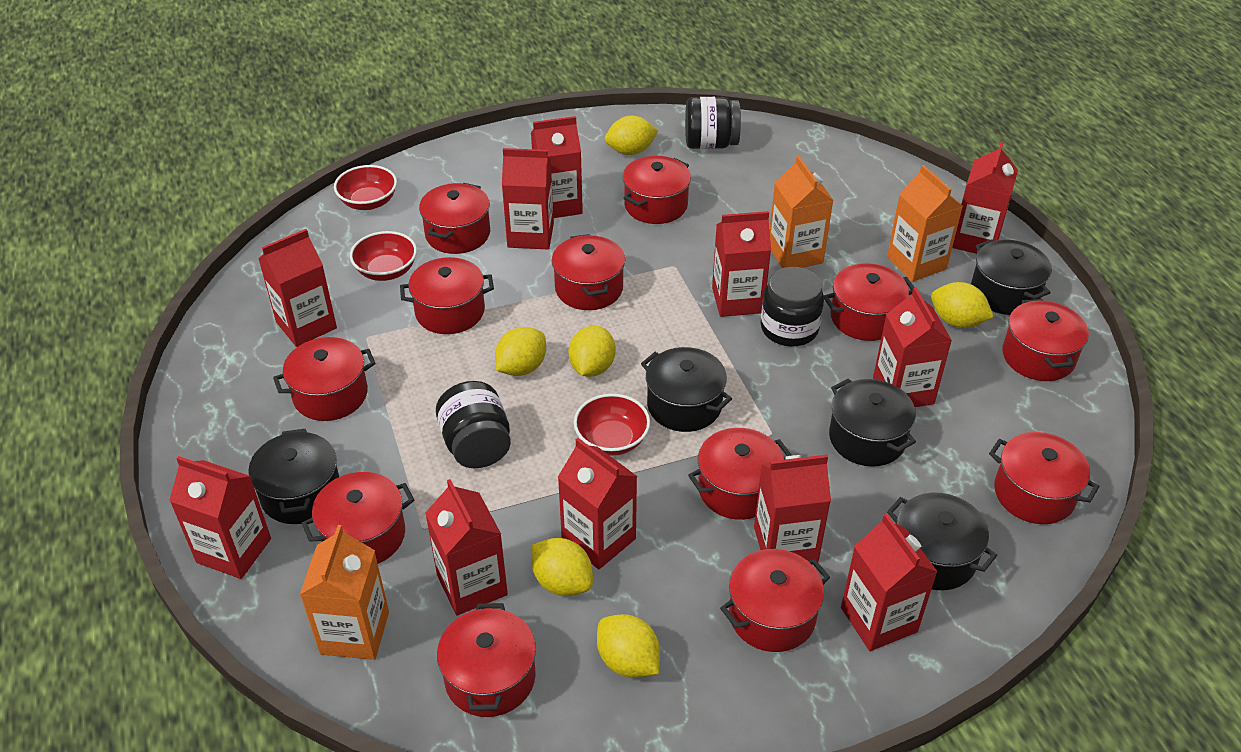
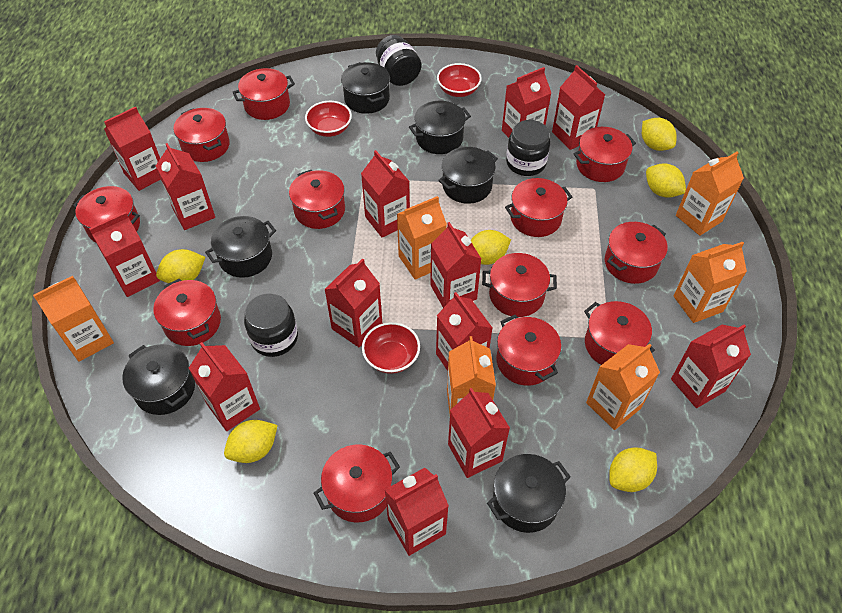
black pot: 5 -> 6
orange carton: 3 -> 6
red carton: 11 -> 13

